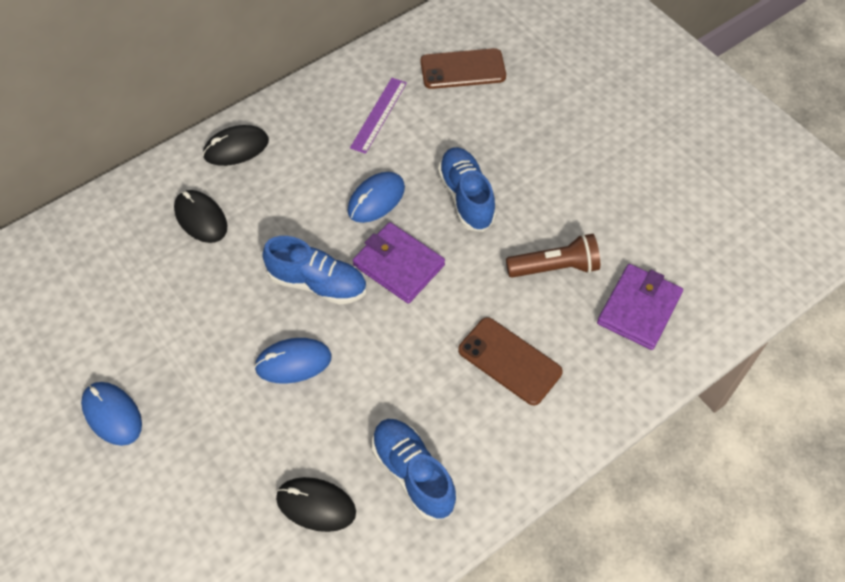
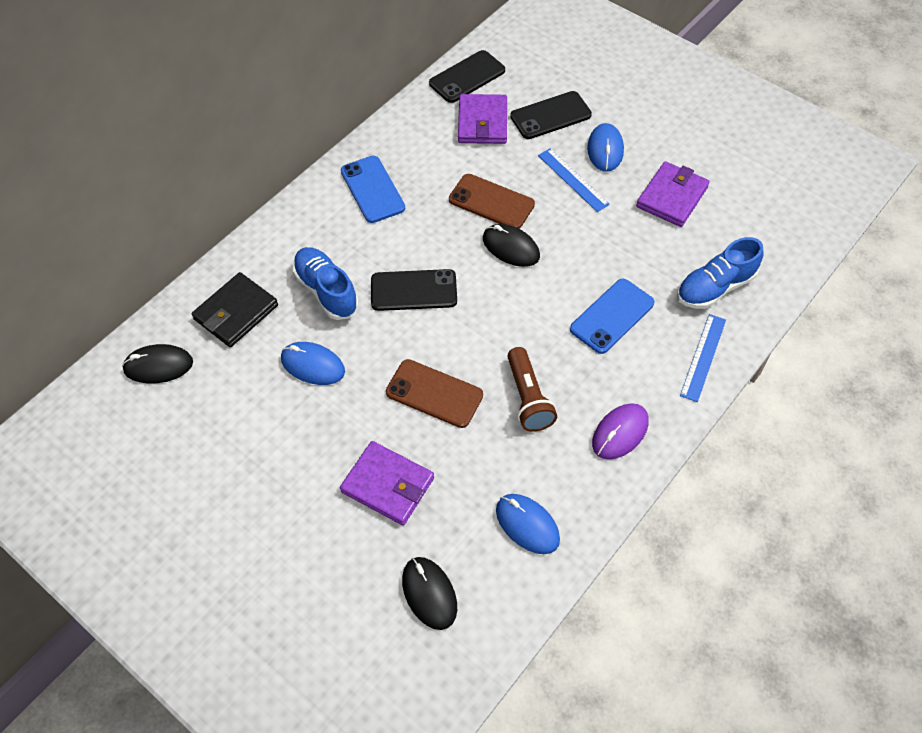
black phone: 0 -> 3
black wallet: 0 -> 1
blue phone: 0 -> 2
blue ruler: 0 -> 2
blue shoe: 3 -> 2
purple mouse: 0 -> 1
purple ruler: 1 -> 0
purple wallet: 2 -> 3

